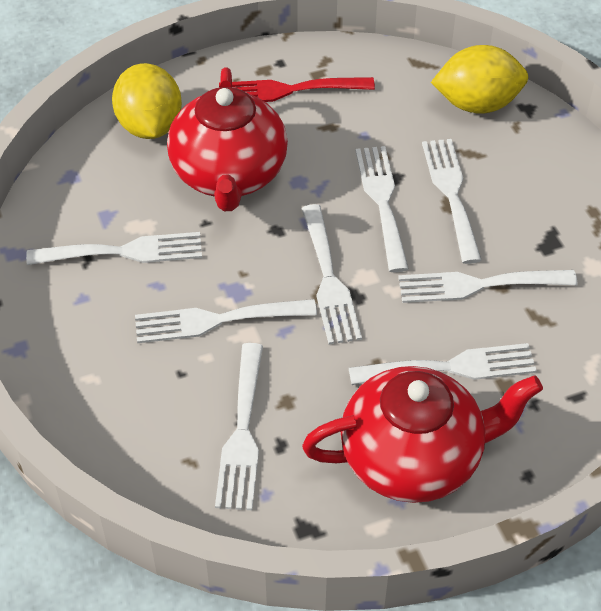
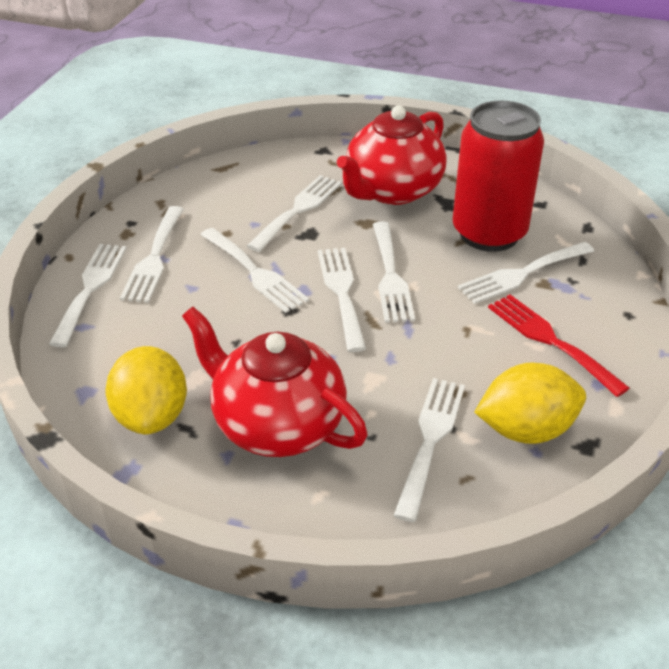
red can: 0 -> 1

